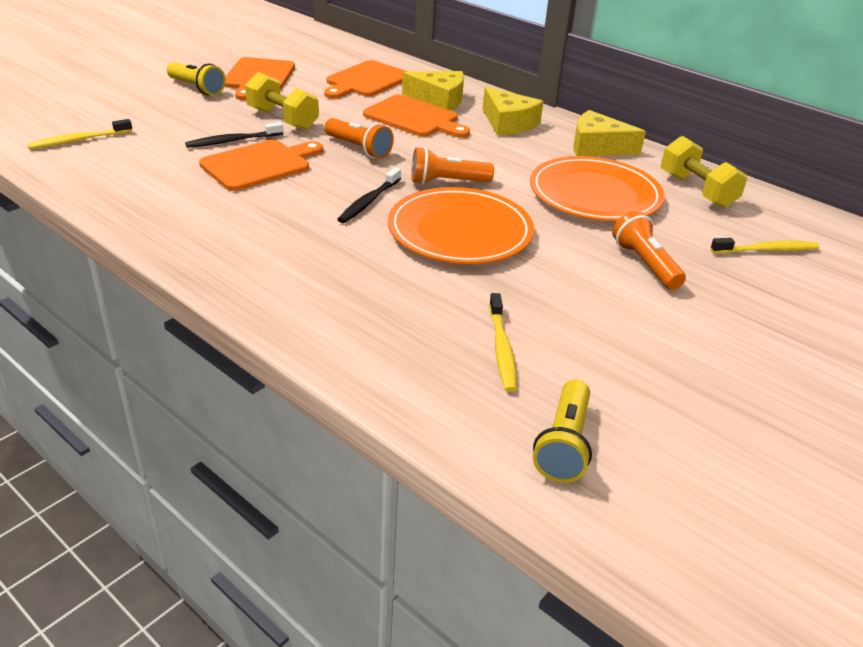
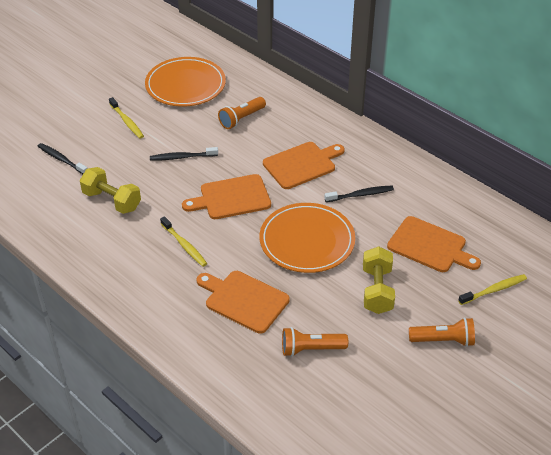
black toothbrush: 2 -> 3
yellow cheese: 3 -> 0
yellow flashlight: 2 -> 0

